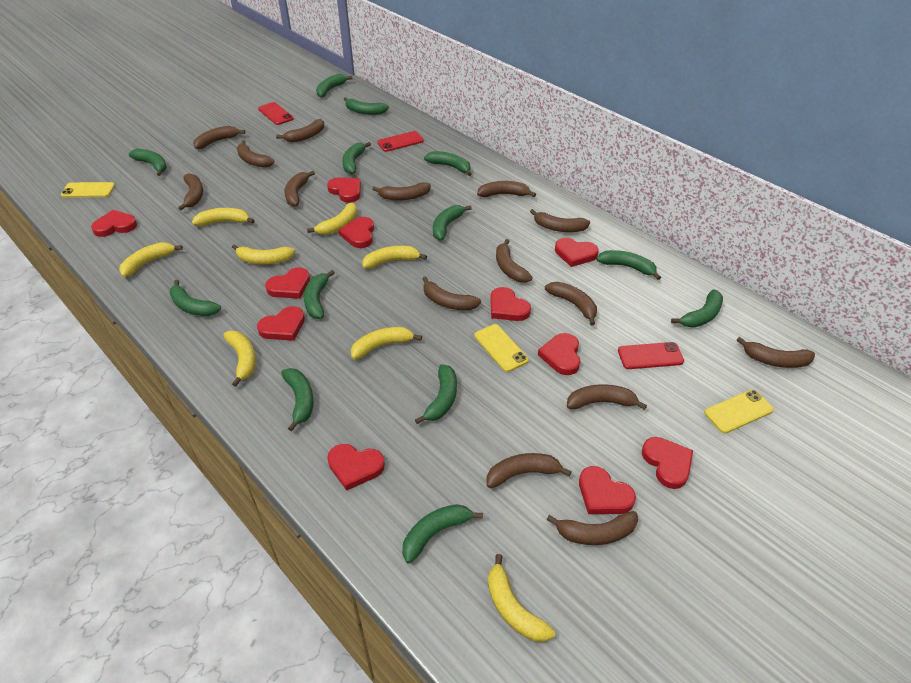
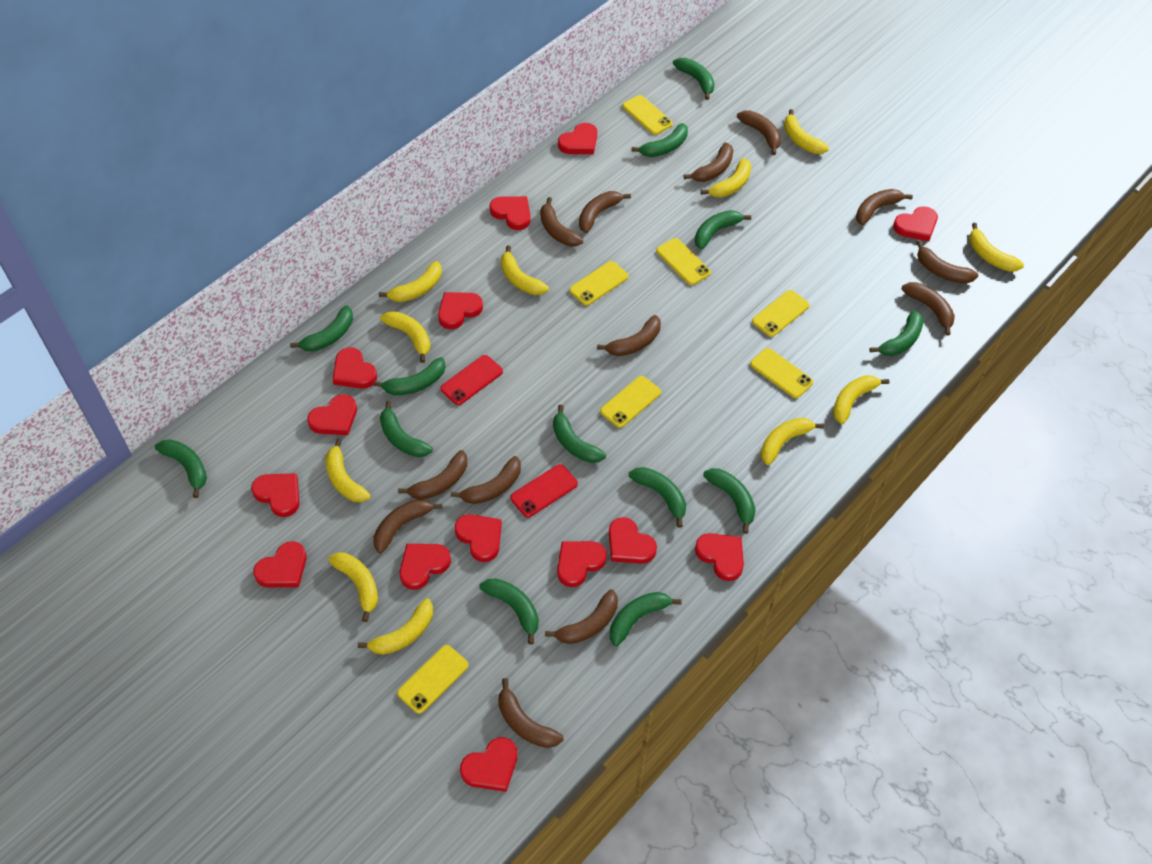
brown banana: 15 -> 13
red heart: 11 -> 14
red phone: 3 -> 2
yellow banana: 8 -> 11
yellow phone: 3 -> 7

